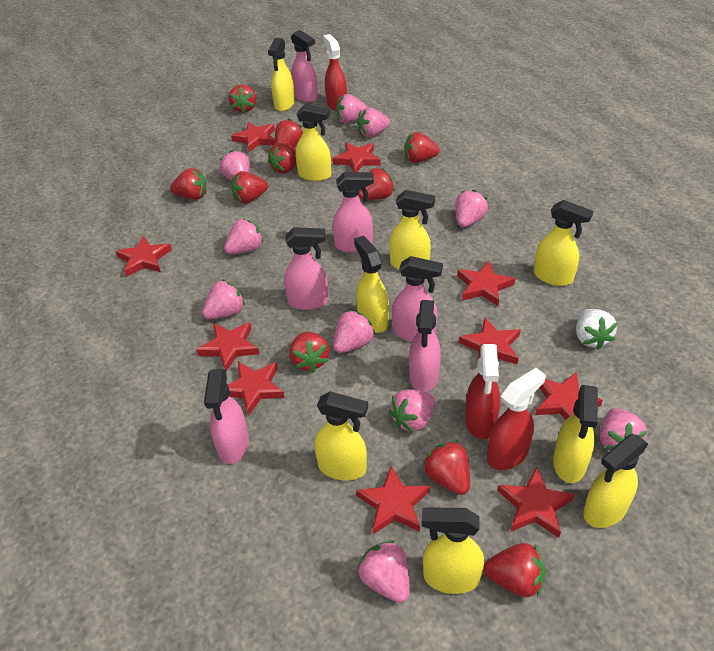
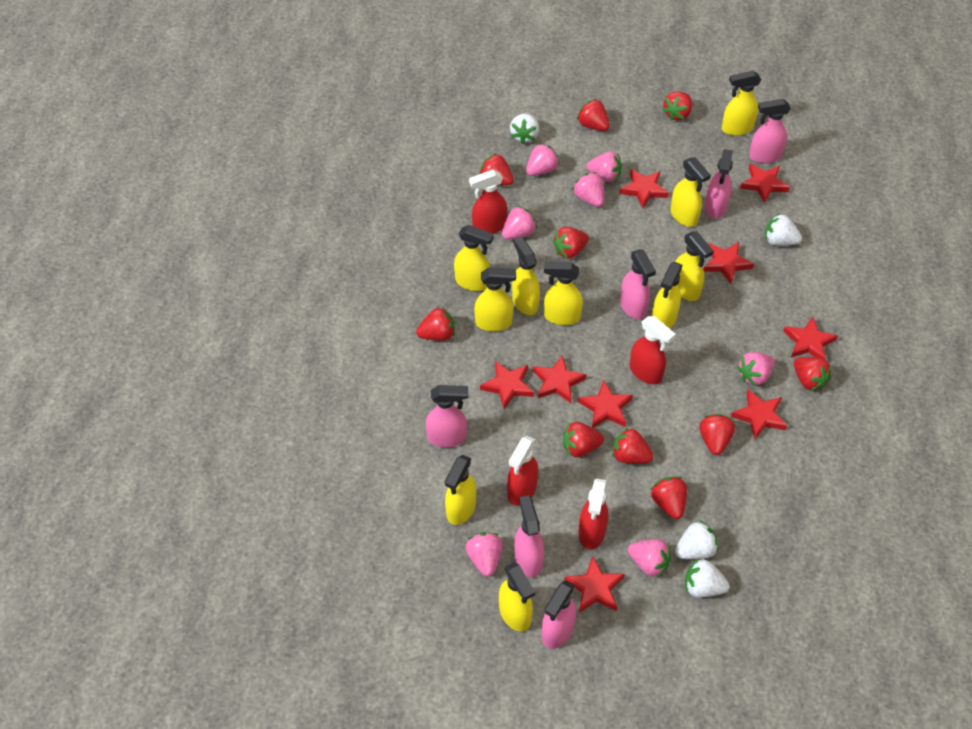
pink strawberry: 10 -> 7
red spray bottle: 3 -> 4
red star: 10 -> 9
white strawberry: 1 -> 4
yellow spray bottle: 9 -> 10

